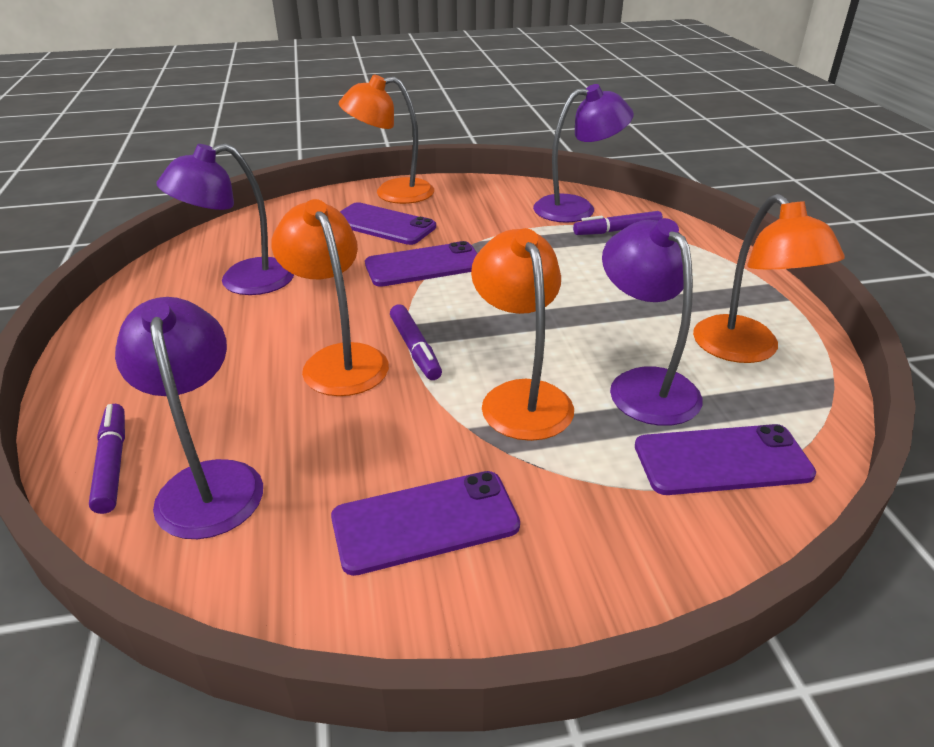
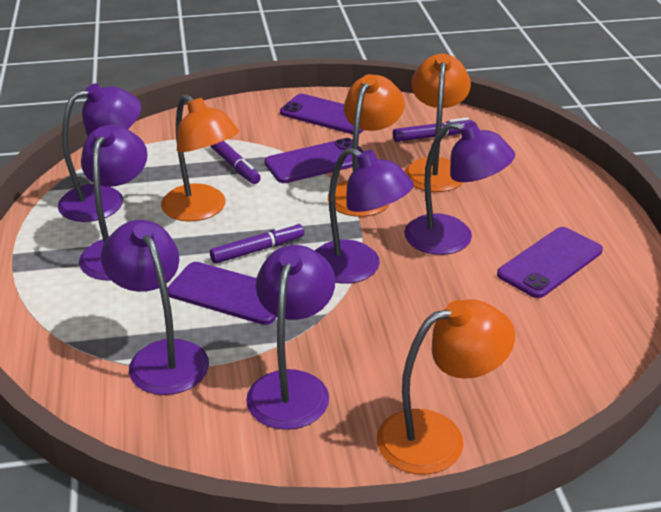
purple lamp: 4 -> 6

